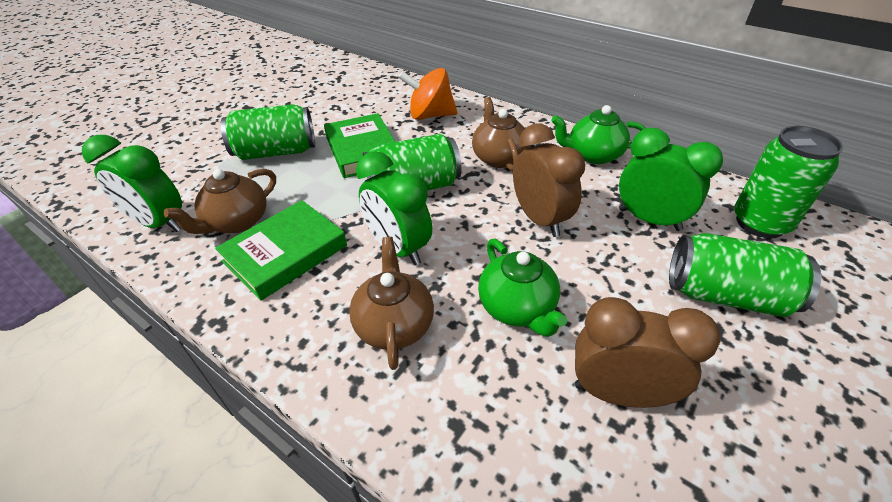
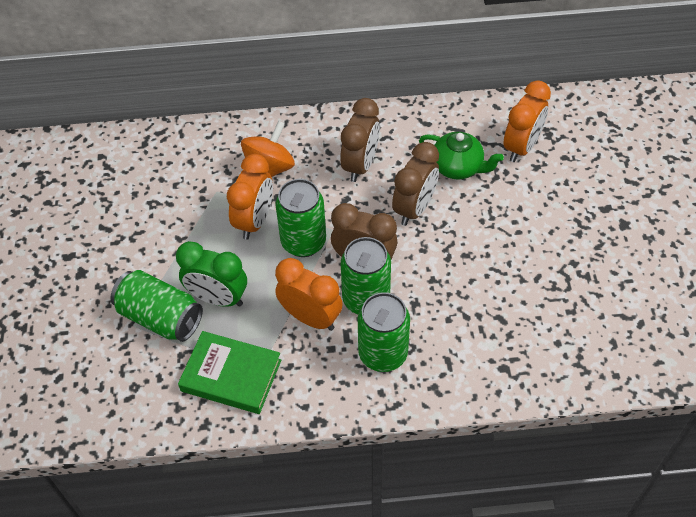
brown clock: 2 -> 3
brown teapot: 3 -> 0
green book: 2 -> 1
green clock: 3 -> 1
green teapot: 2 -> 1
orange clock: 0 -> 3

